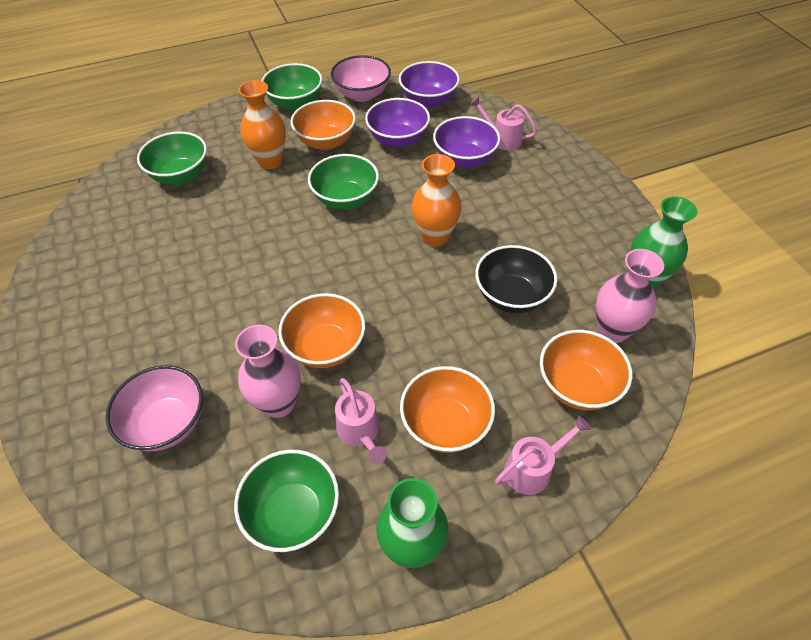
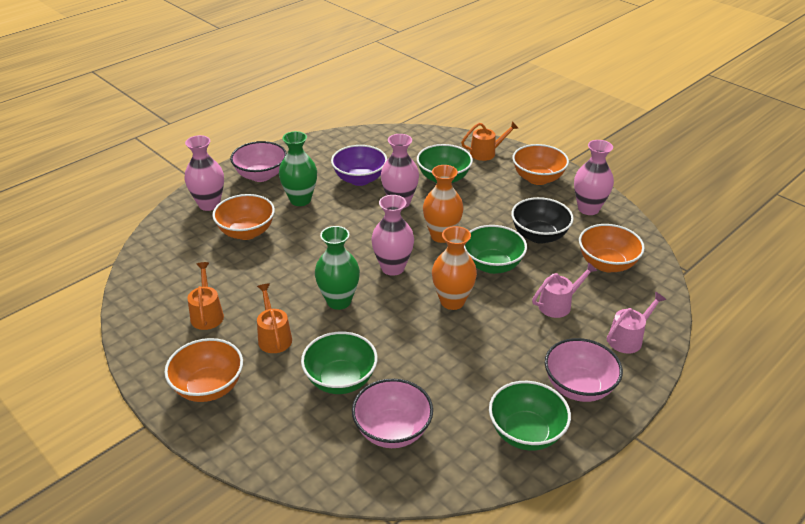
orange watering can: 0 -> 3
pink bowl: 2 -> 3
pink vase: 2 -> 4
pink watering can: 3 -> 2
purple bowl: 3 -> 1

